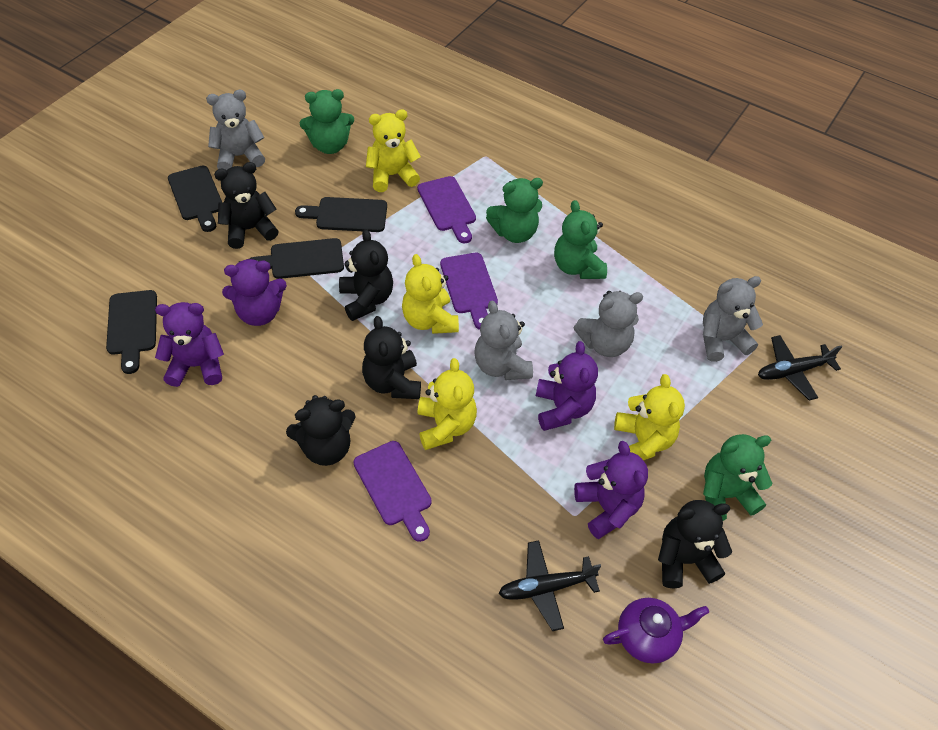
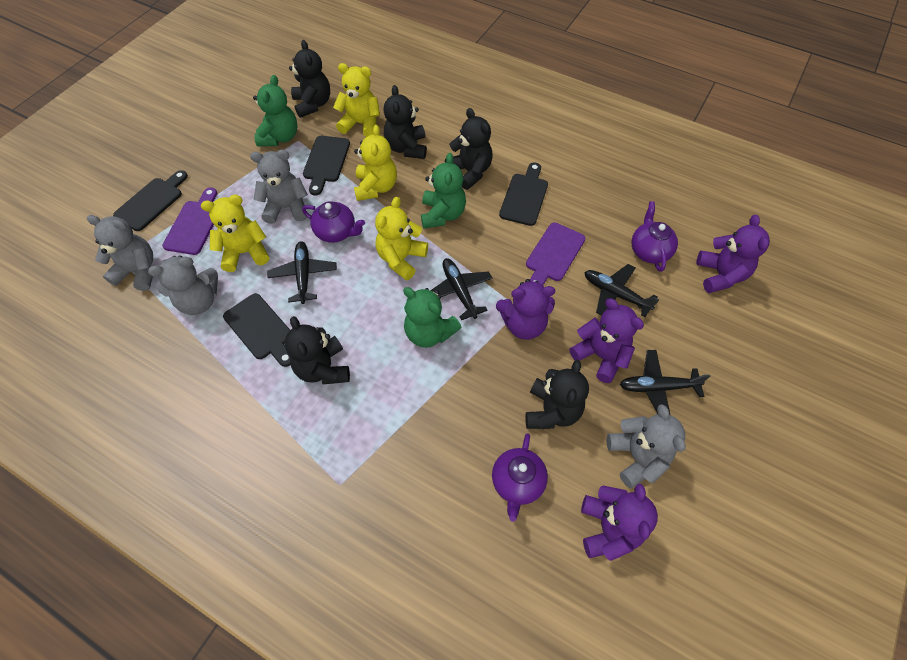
black plane: 2 -> 4
green teddy bear: 4 -> 3
purple cutting board: 3 -> 2
purple teapot: 1 -> 3

